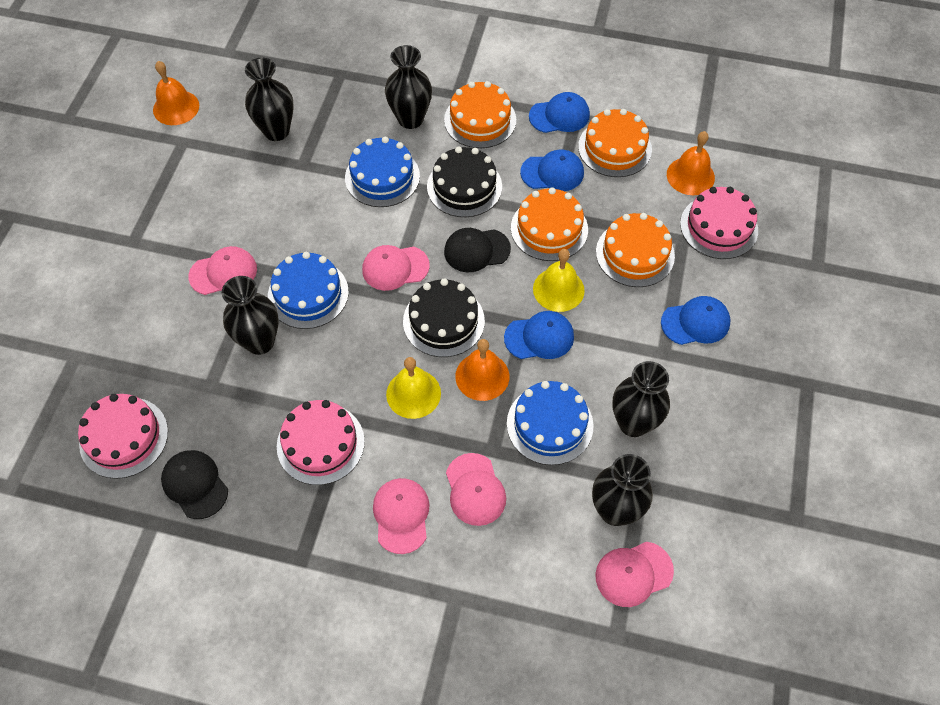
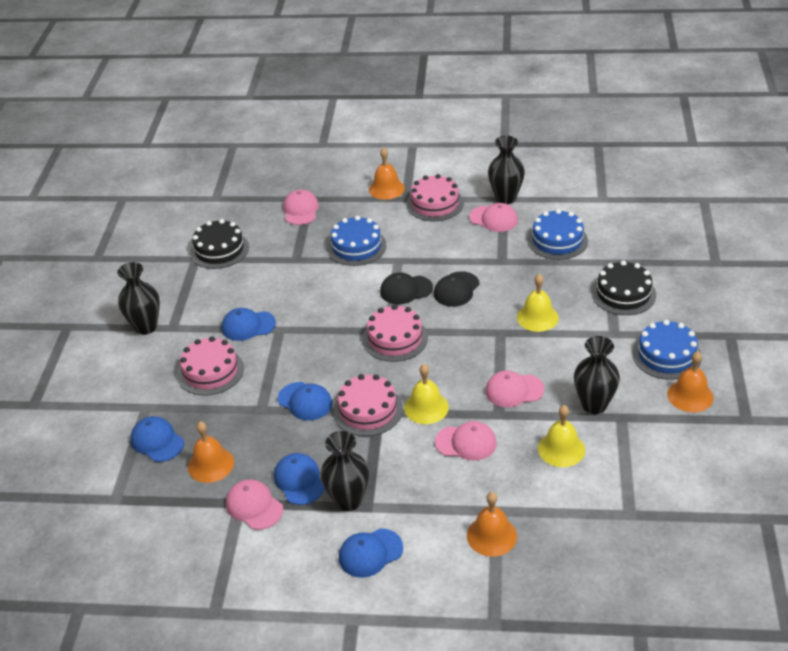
black vase: 5 -> 4
blue cap: 4 -> 5
orange bell: 3 -> 4
orange cake: 4 -> 0
pink cake: 3 -> 4
yellow bell: 2 -> 3

